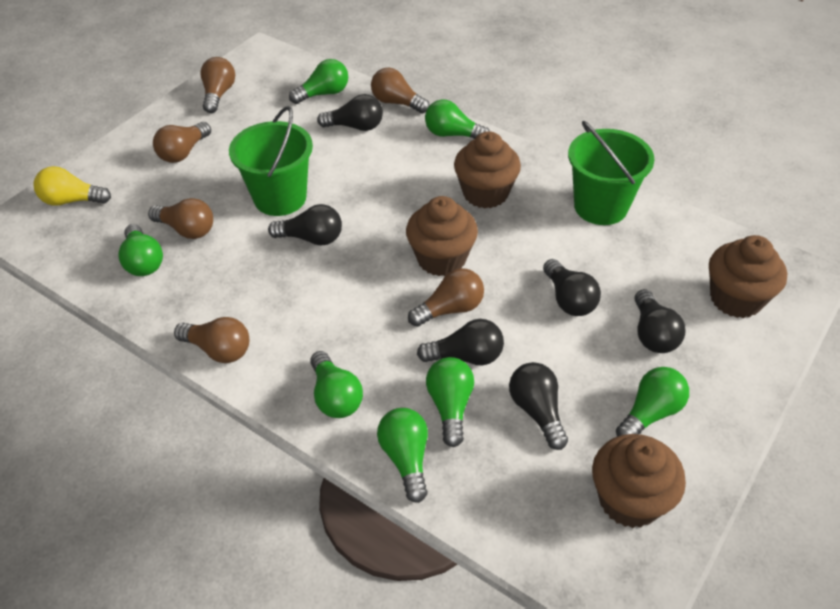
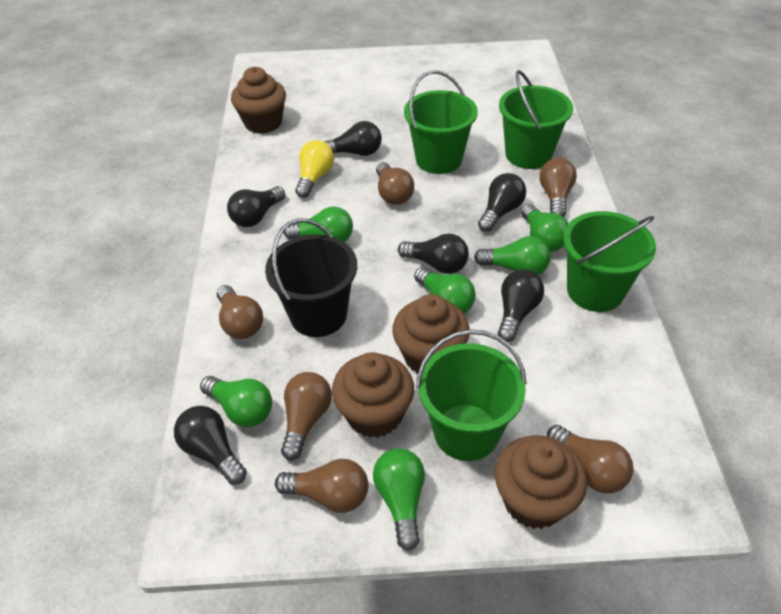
black bucket: 0 -> 1
green bucket: 2 -> 4
green light bulb: 7 -> 6

